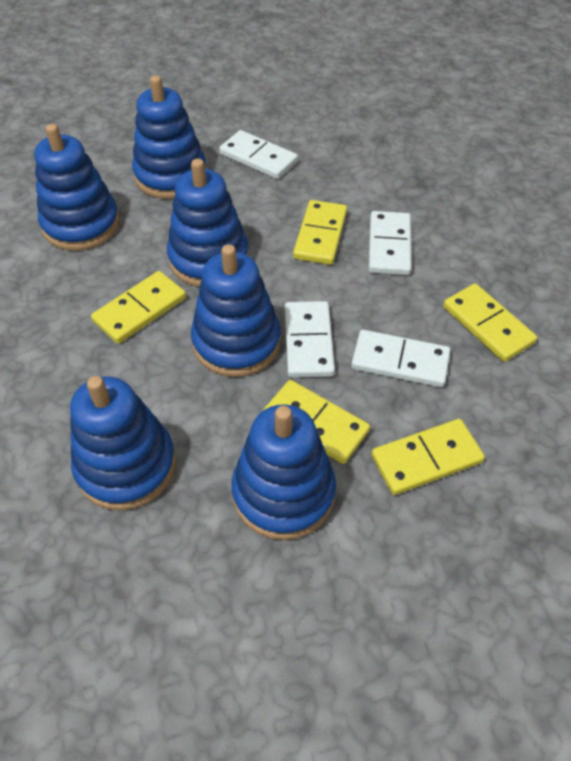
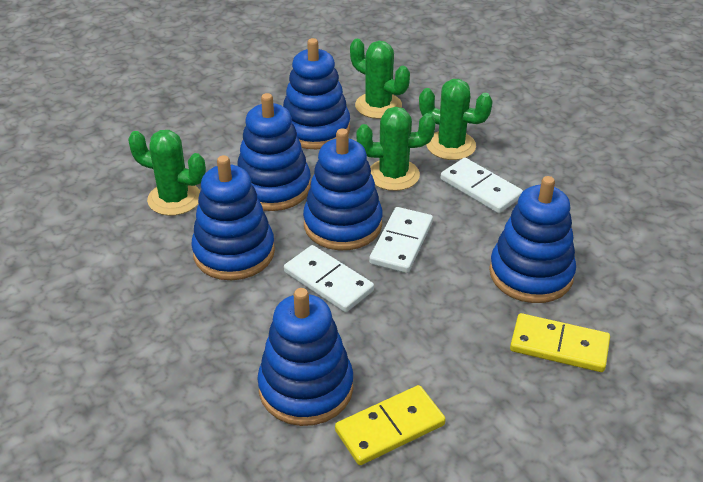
green cactus: 0 -> 4
white domino: 4 -> 3
yellow domino: 5 -> 2

